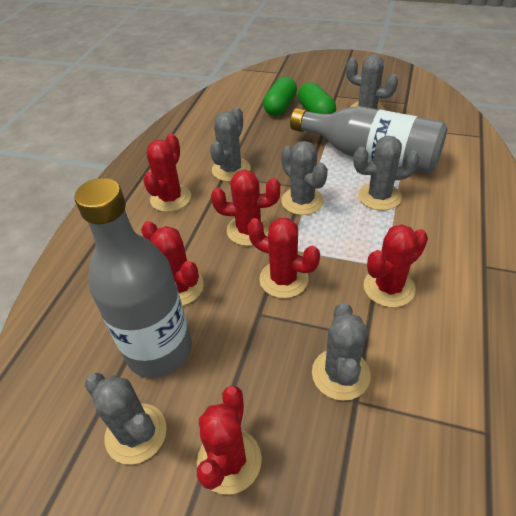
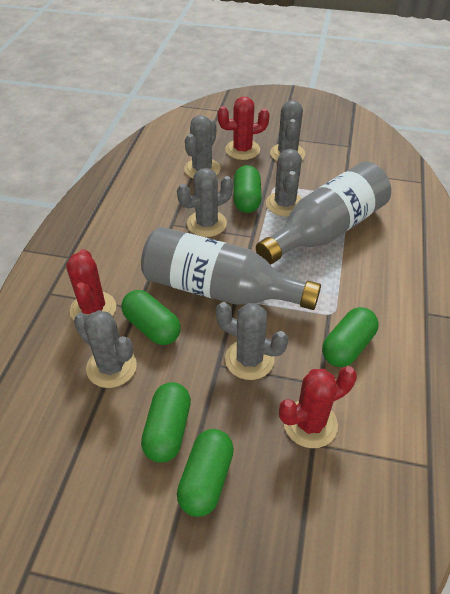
green capsule: 2 -> 5
red cactus: 6 -> 3

